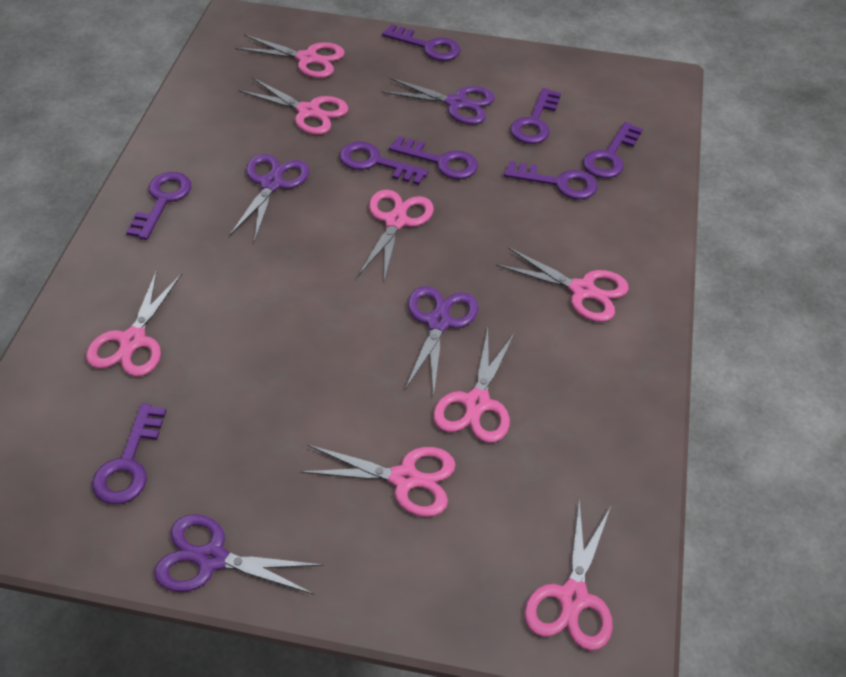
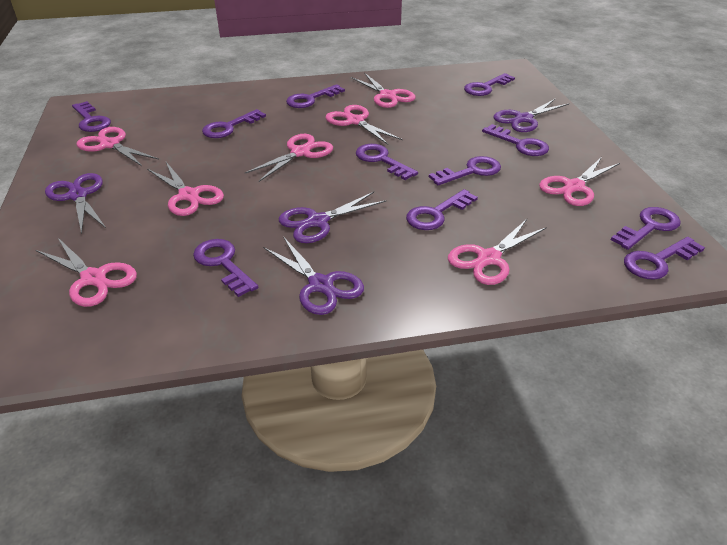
purple key: 8 -> 11

